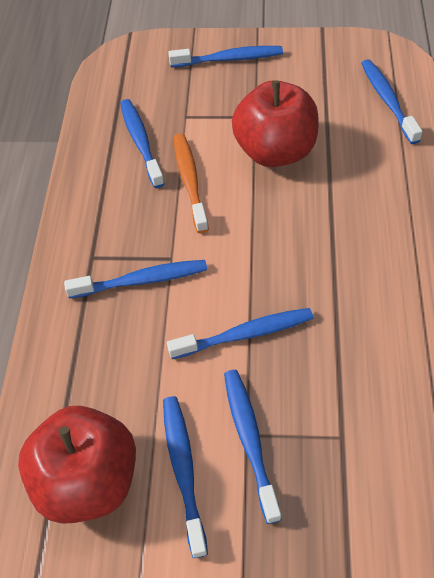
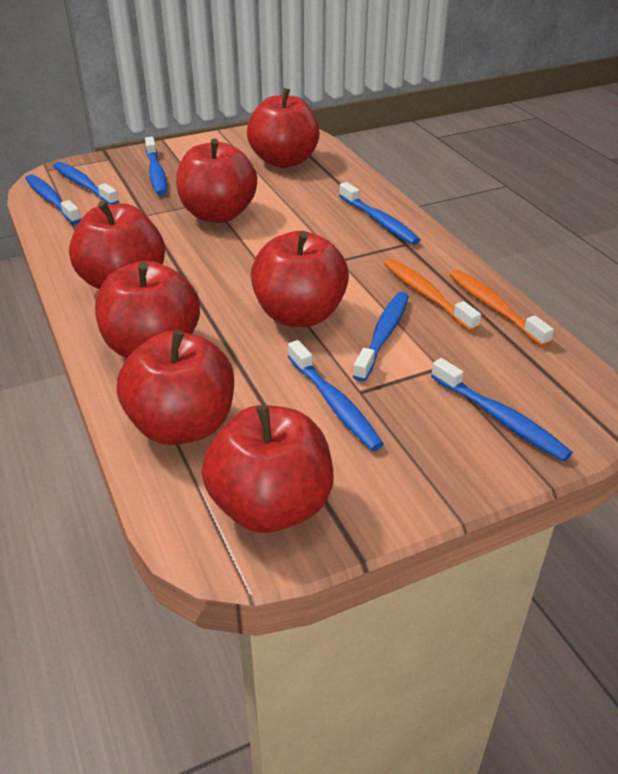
orange toothbrush: 1 -> 2
red apple: 2 -> 7

